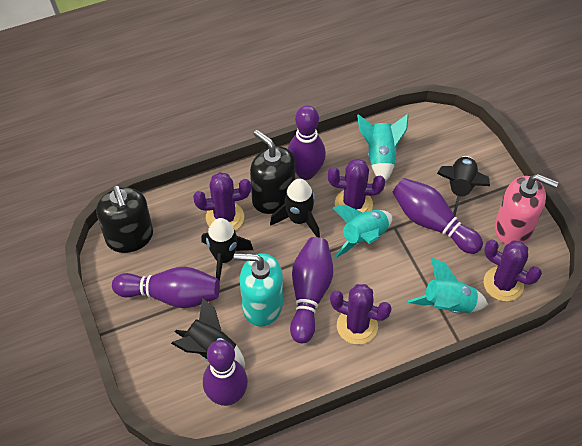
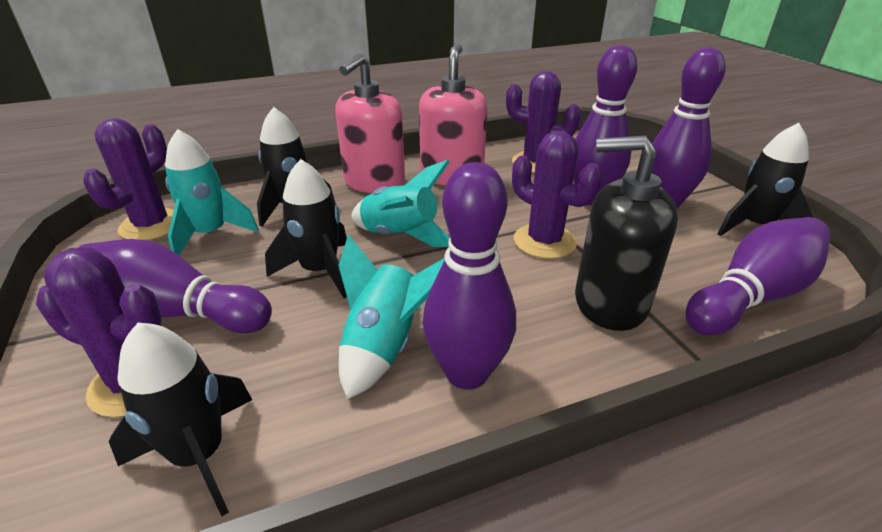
black soap dispenser: 2 -> 1
pink soap dispenser: 1 -> 2
turquoise soap dispenser: 1 -> 0

